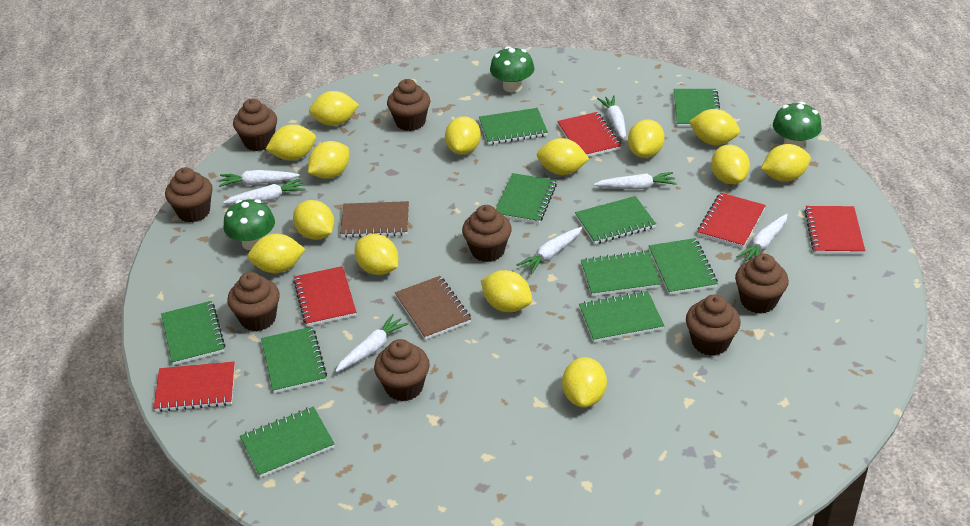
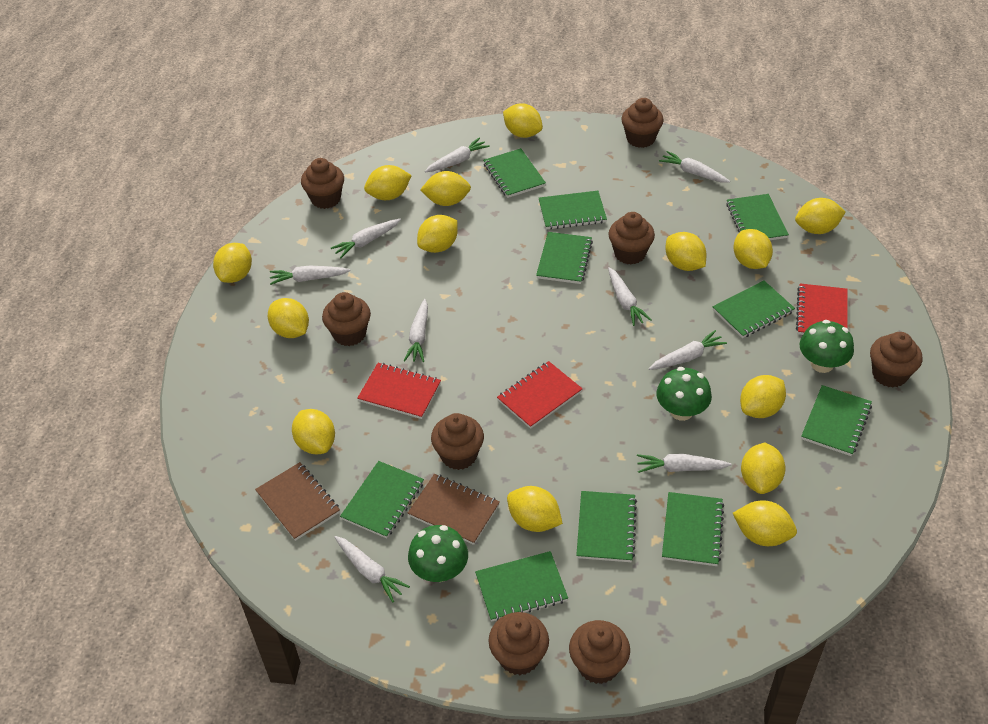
red notebook: 5 -> 3
white carrot: 7 -> 9

